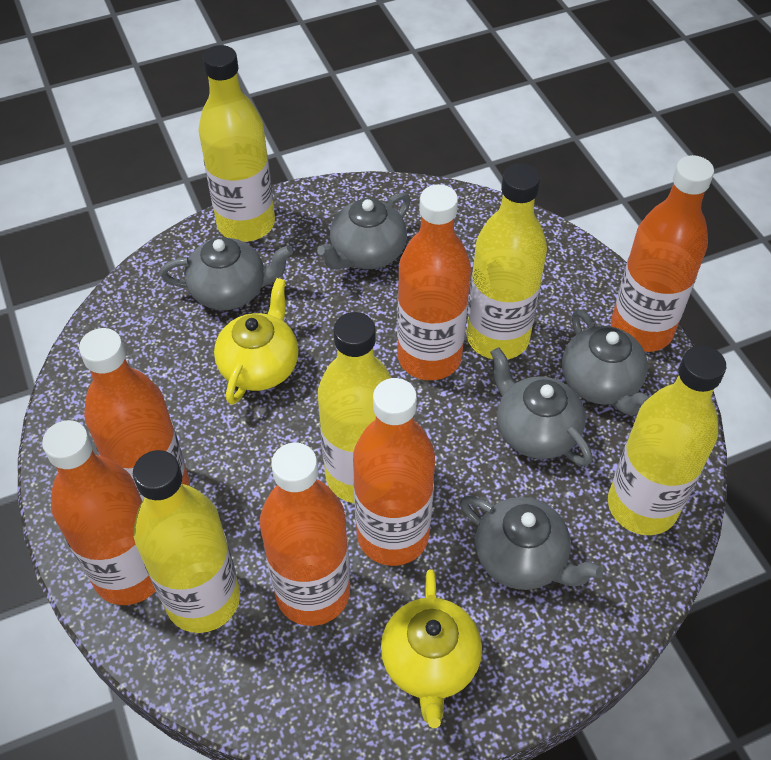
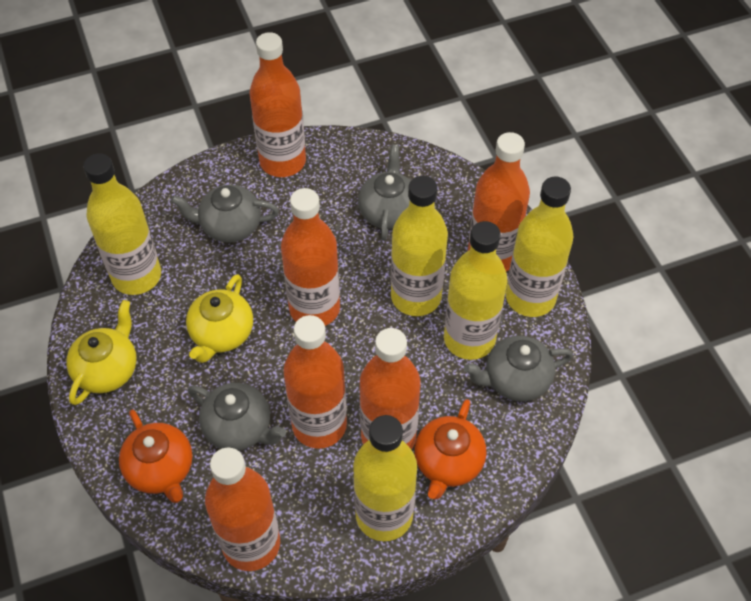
grey teapot: 5 -> 4
orange teapot: 0 -> 2

